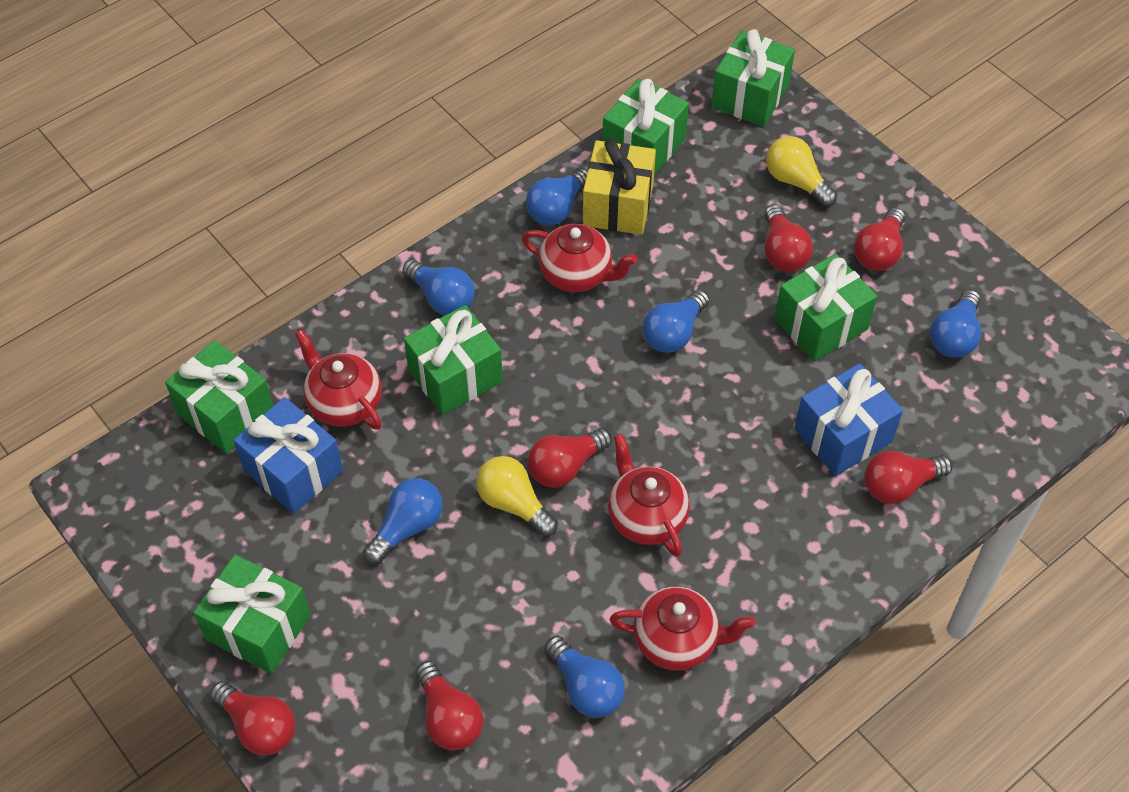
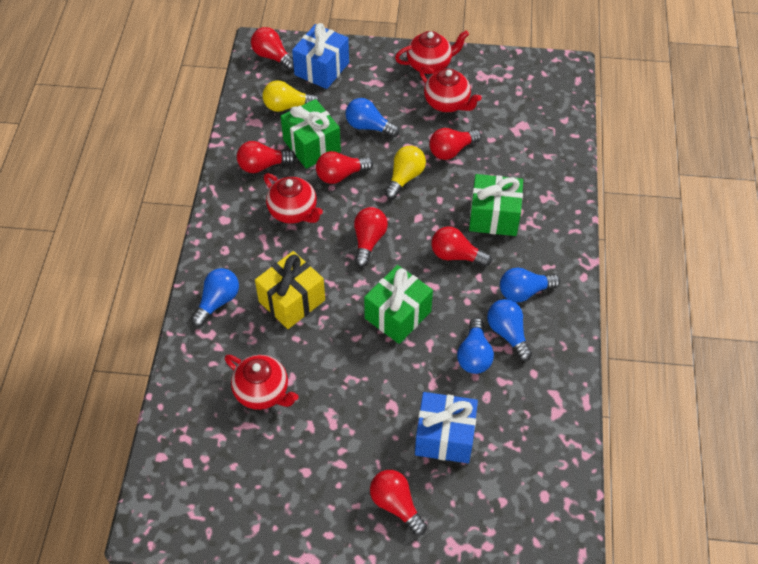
blue light bulb: 6 -> 5
green gift: 6 -> 3
red light bulb: 6 -> 7

